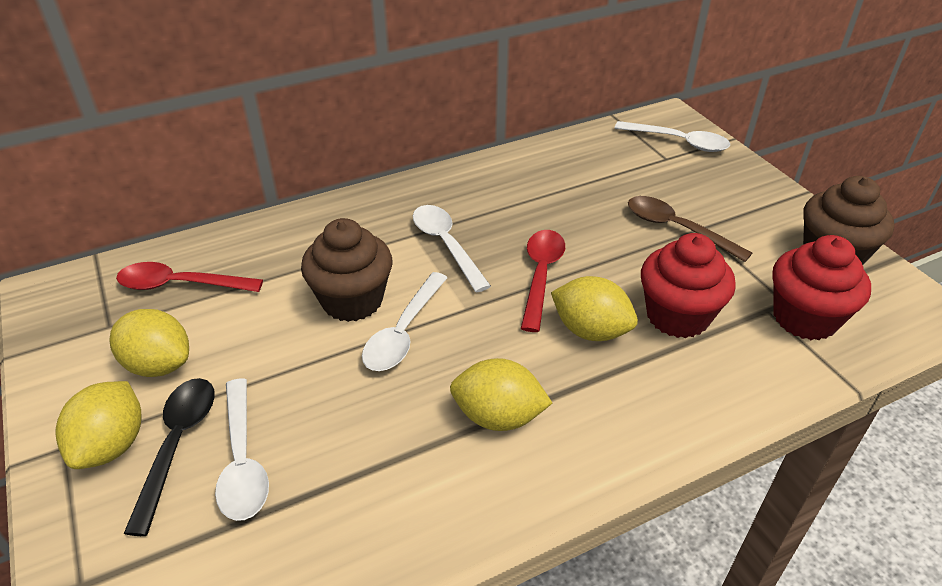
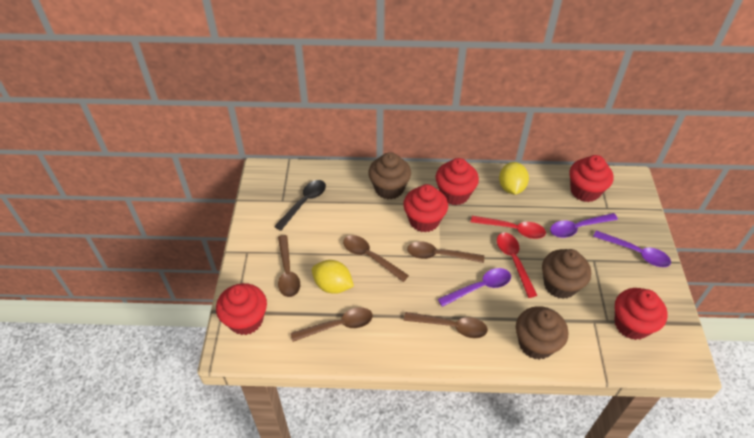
brown cupcake: 2 -> 3
brown spoon: 1 -> 5
purple spoon: 0 -> 3
red cupcake: 2 -> 5
white spoon: 4 -> 0
yellow lemon: 4 -> 2

